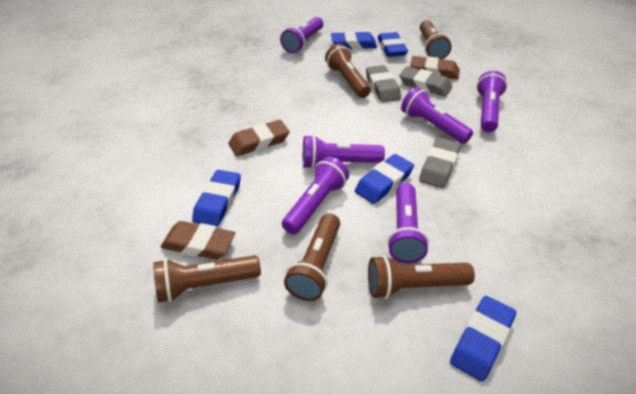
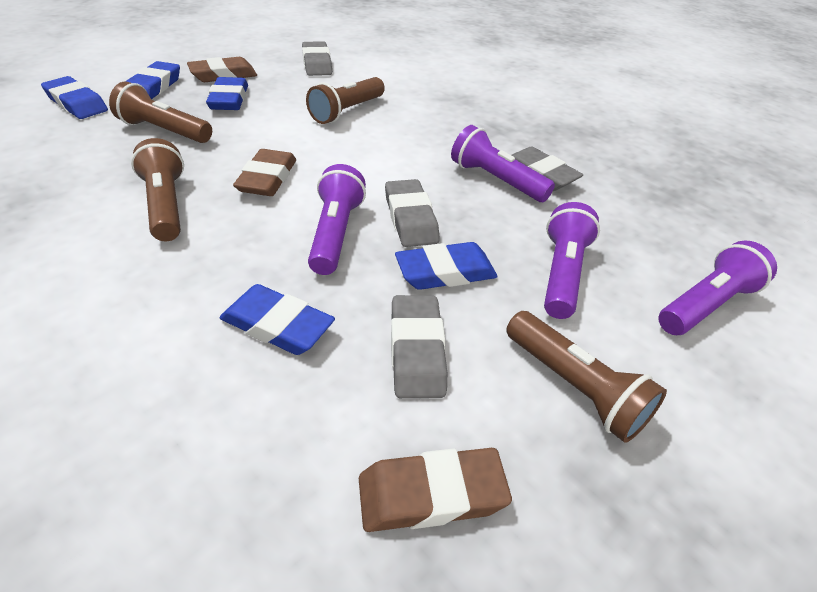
brown flashlight: 5 -> 4
grey eraser: 3 -> 4
purple flashlight: 6 -> 4

